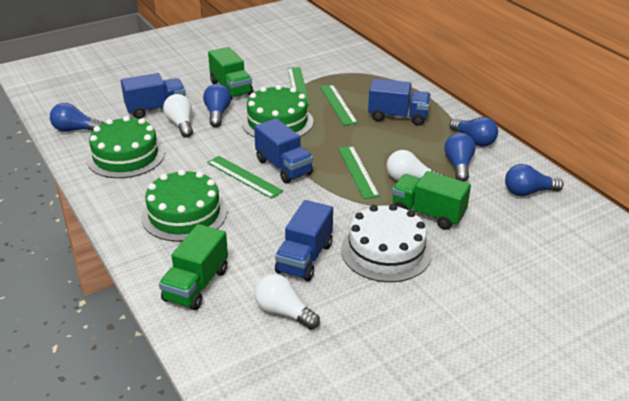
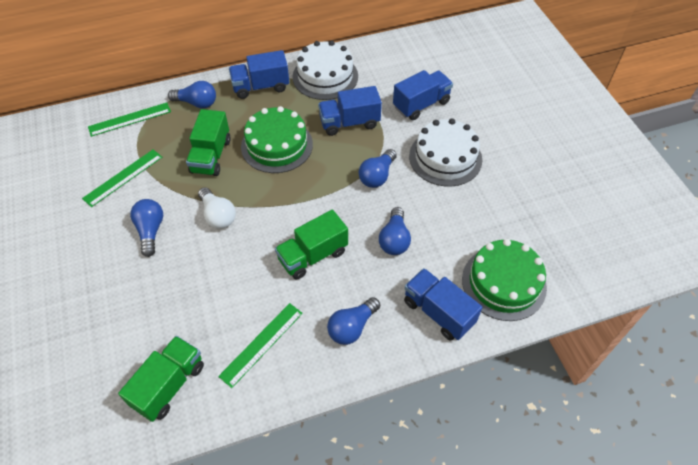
green cake: 3 -> 2
green ruler: 4 -> 3
white cake: 1 -> 2
white light bulb: 3 -> 1

